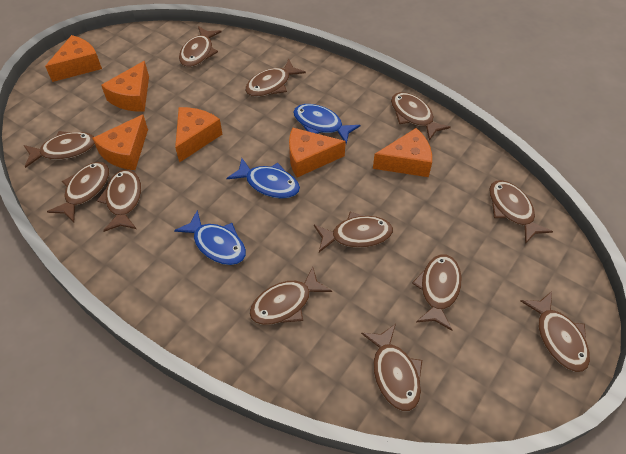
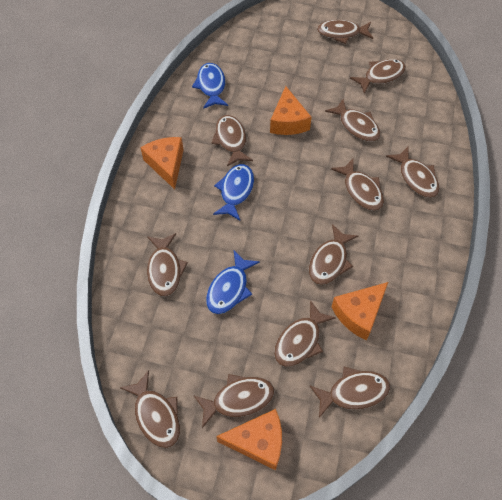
orange cheese: 6 -> 4

